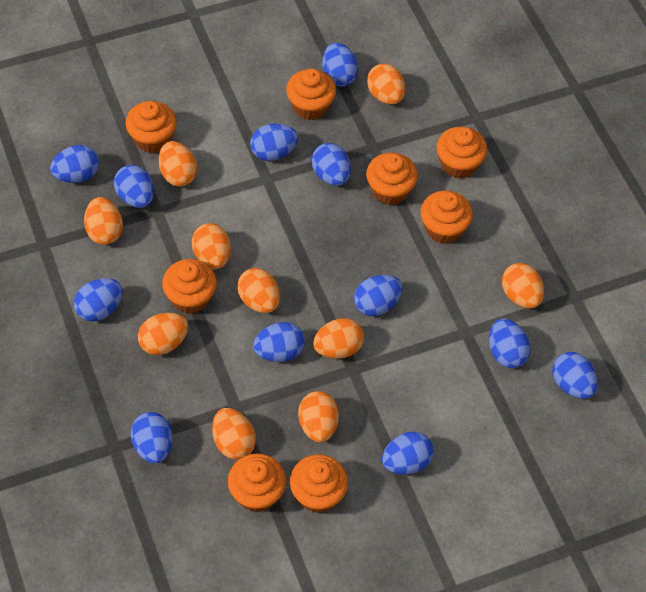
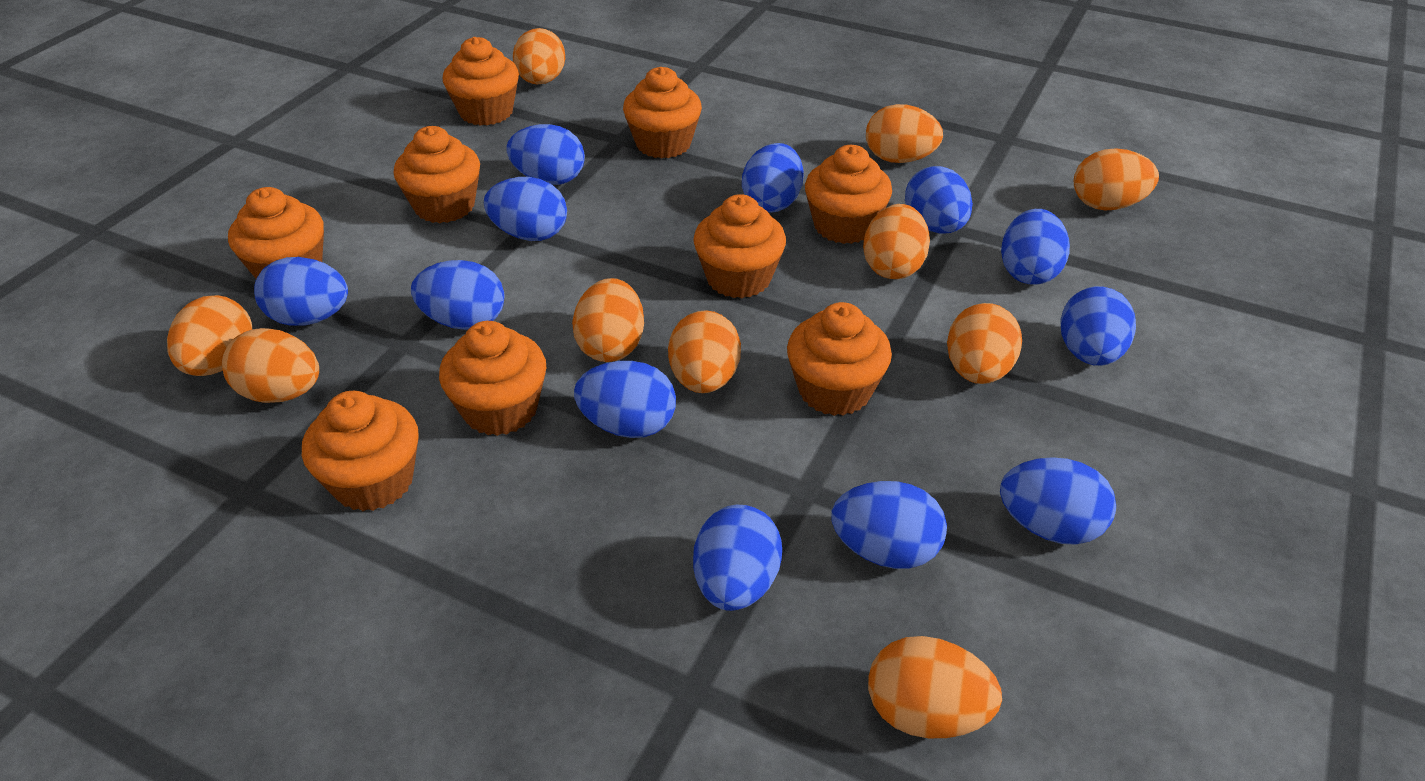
orange cupcake: 8 -> 9

